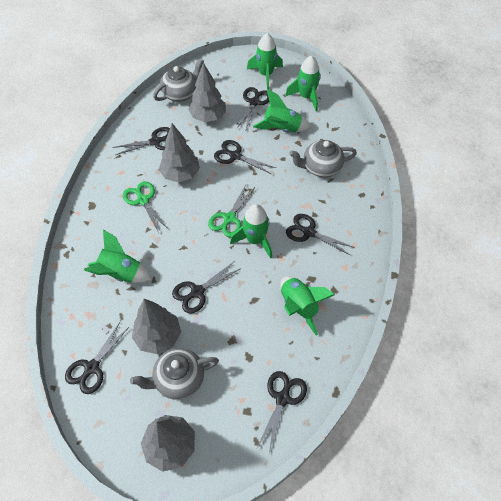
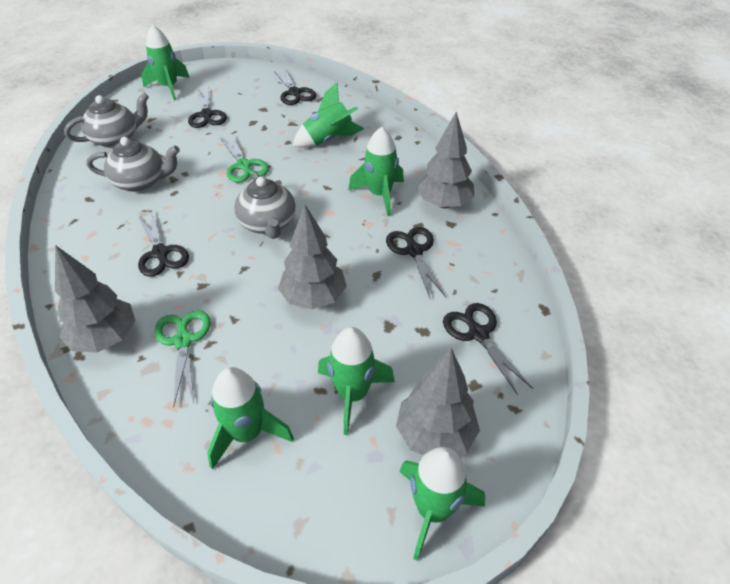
black scissors: 7 -> 5

